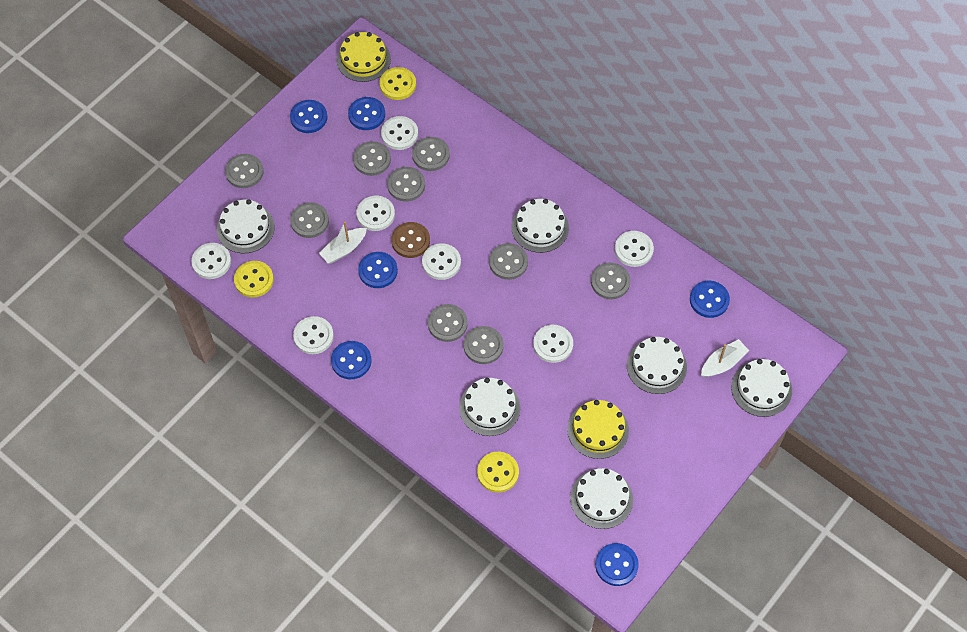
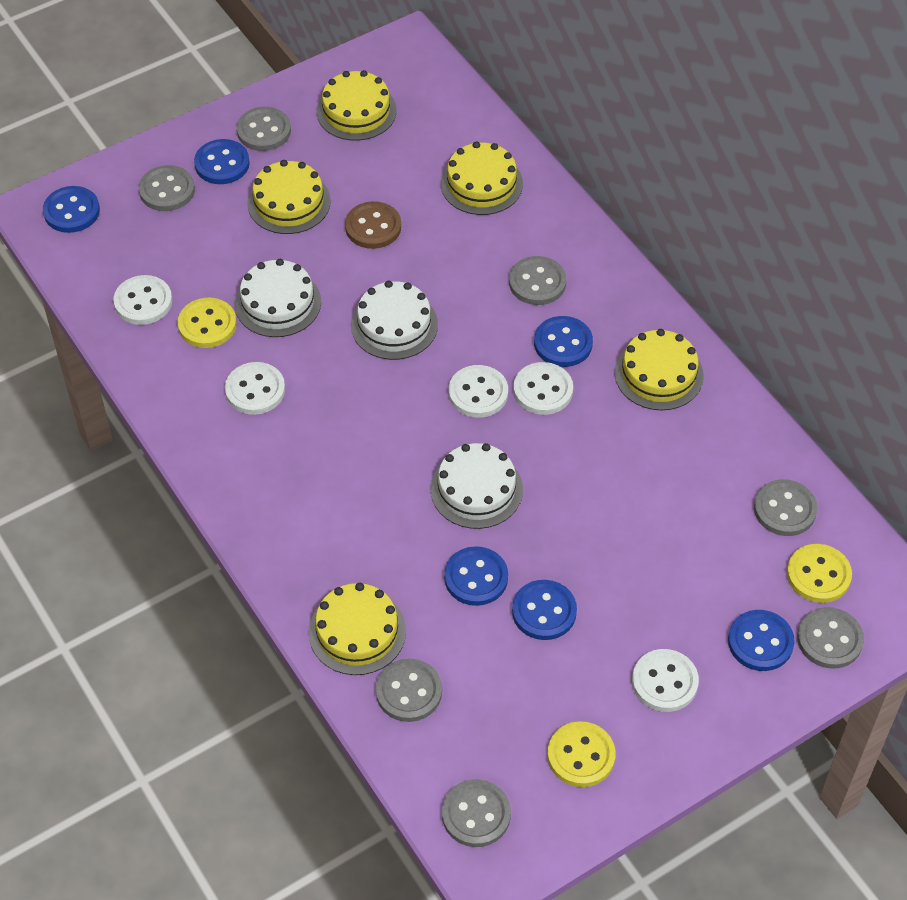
grey button: 9 -> 7
white boat: 2 -> 0
white button: 7 -> 5
white cake: 6 -> 3
yellow cake: 2 -> 5

